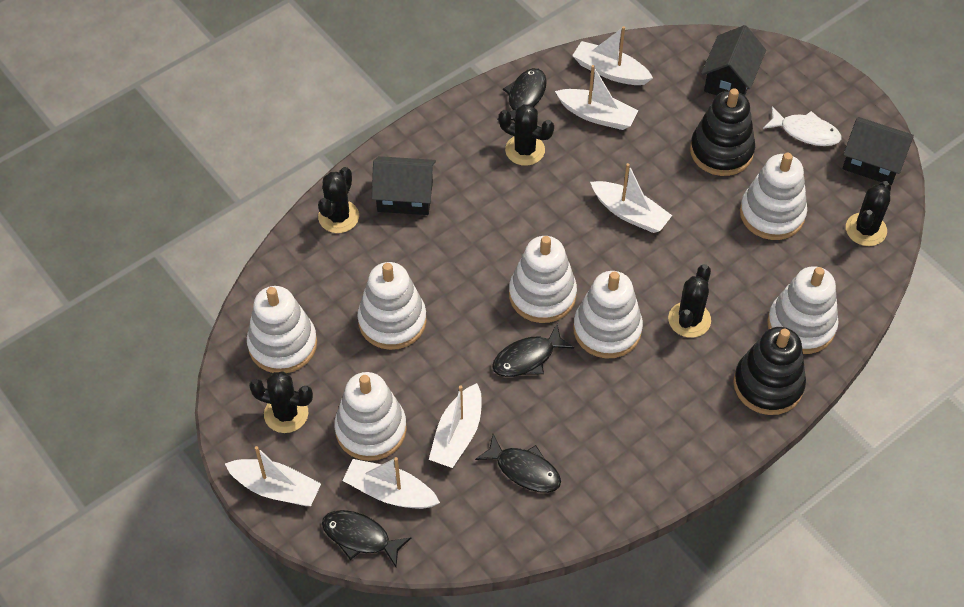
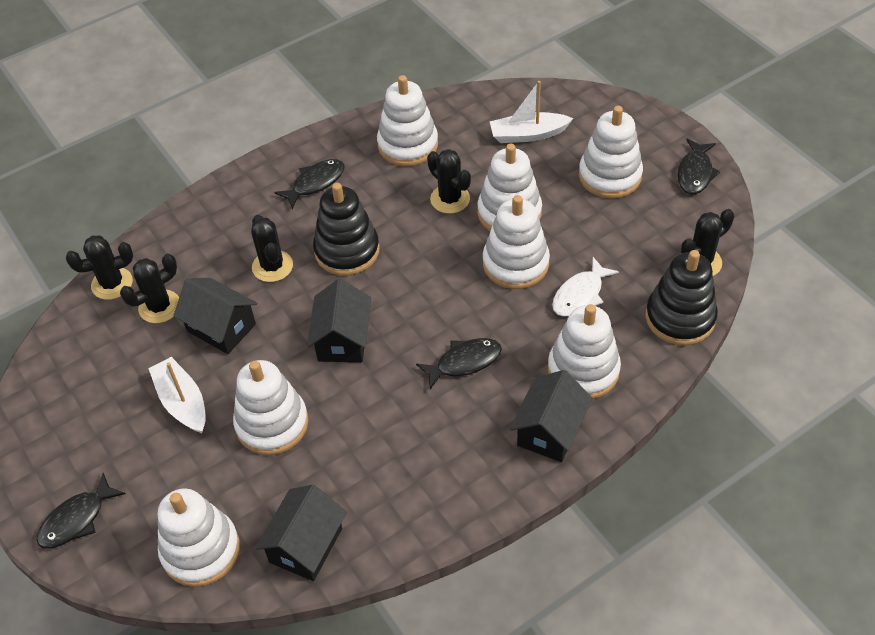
black house: 3 -> 4
white boat: 6 -> 2

